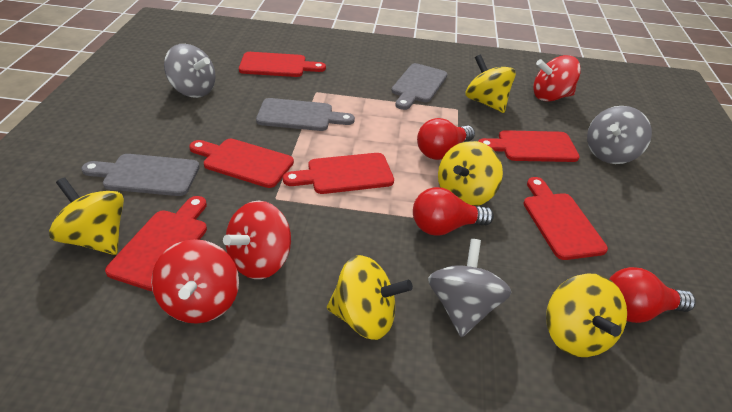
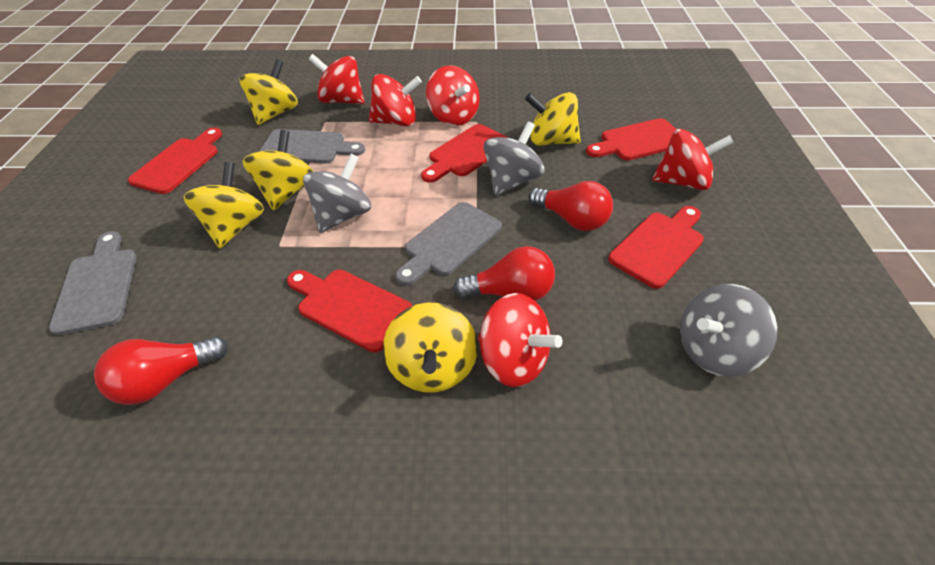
red cutting board: 6 -> 5
red spinning top: 3 -> 5

